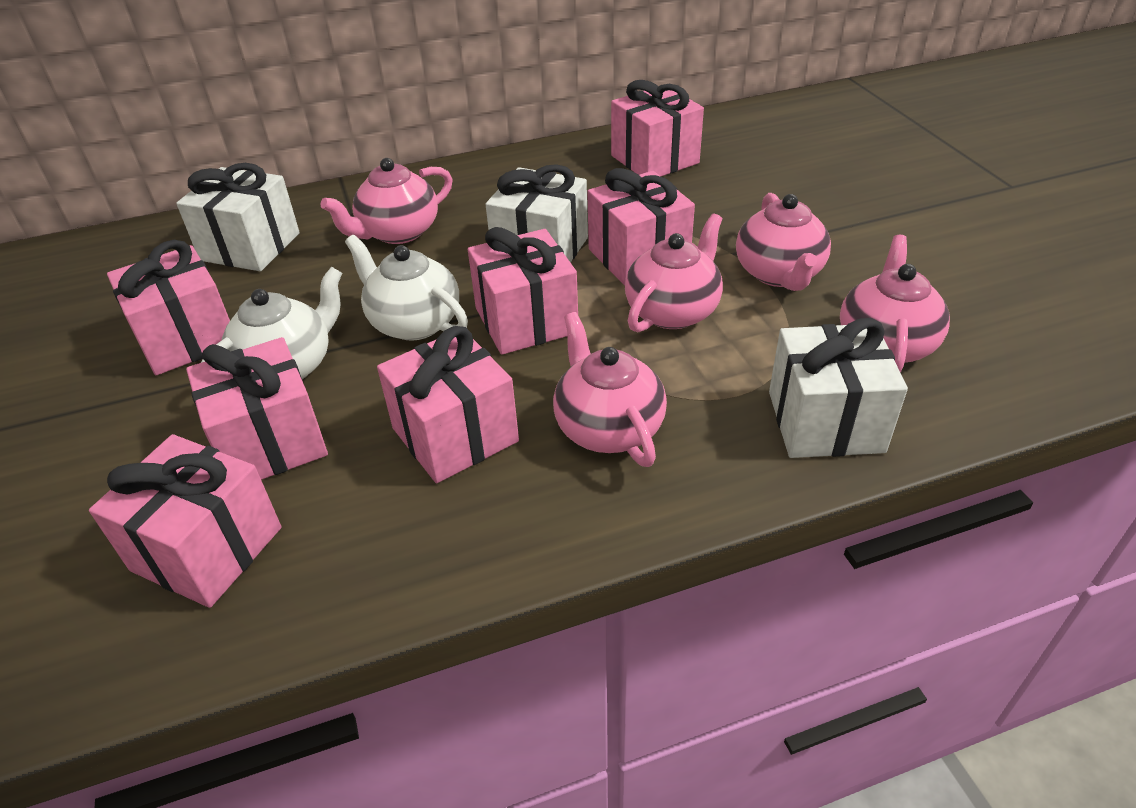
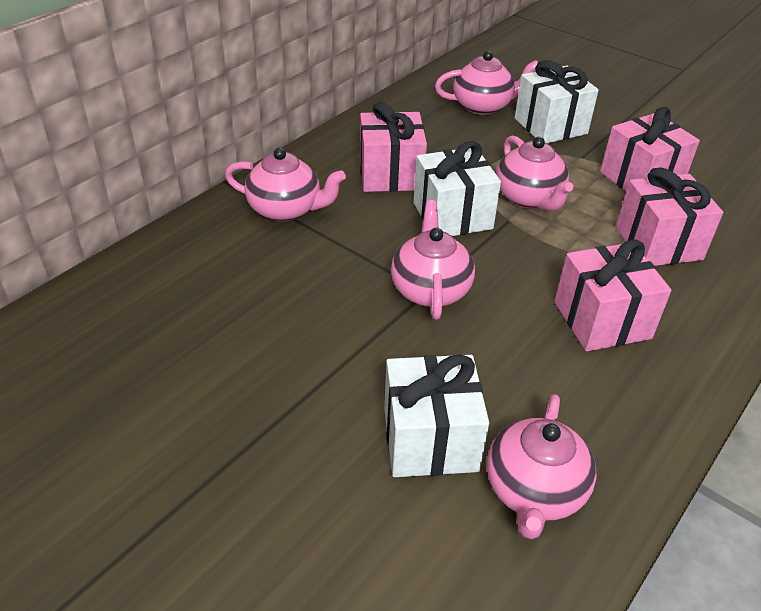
pink gift: 7 -> 4
white teapot: 2 -> 0

